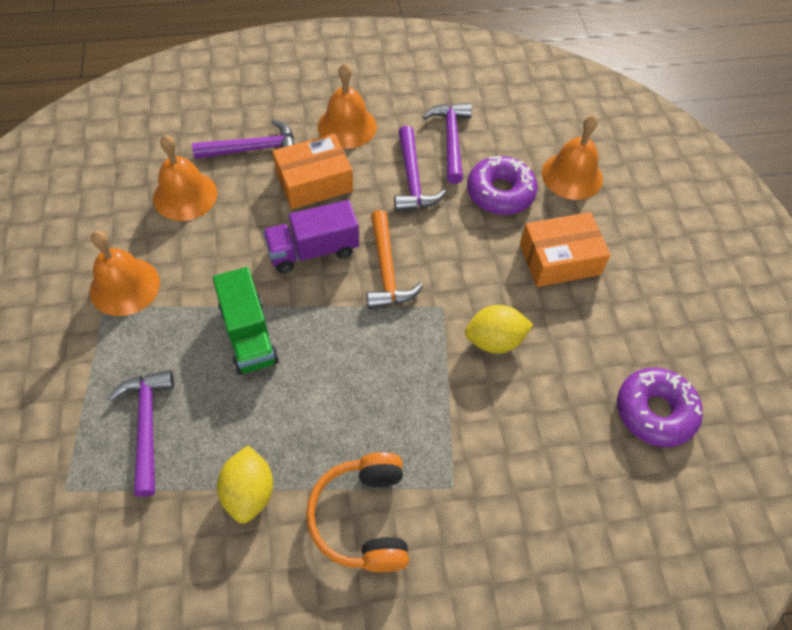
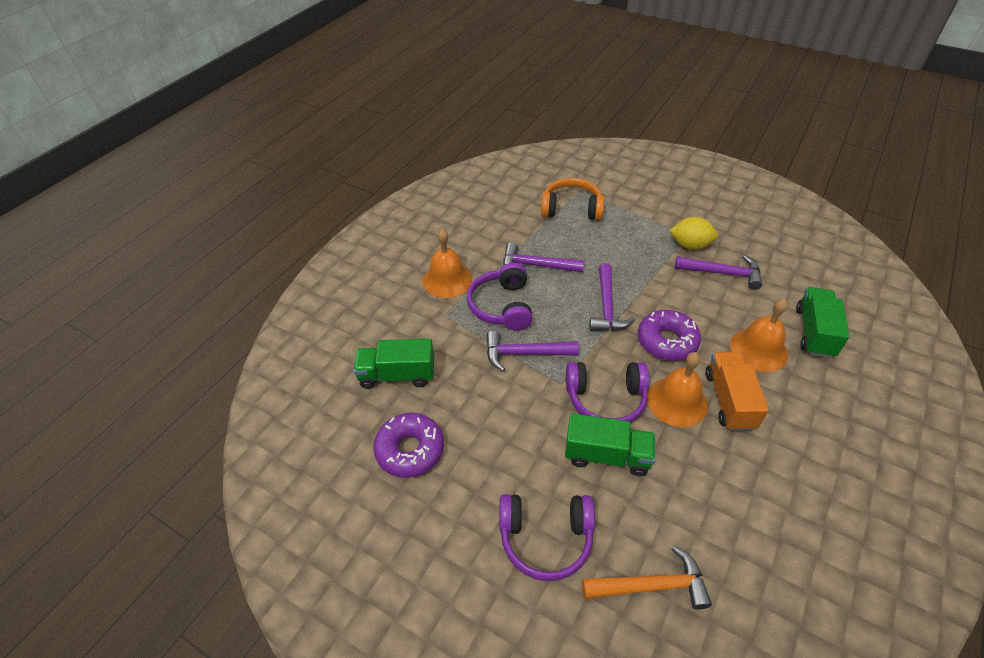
green truck: 1 -> 3
orange bell: 4 -> 3
orange box: 2 -> 0
orange truck: 0 -> 1
purple headphones: 0 -> 3
purple truck: 1 -> 0
yellow lemon: 2 -> 1

